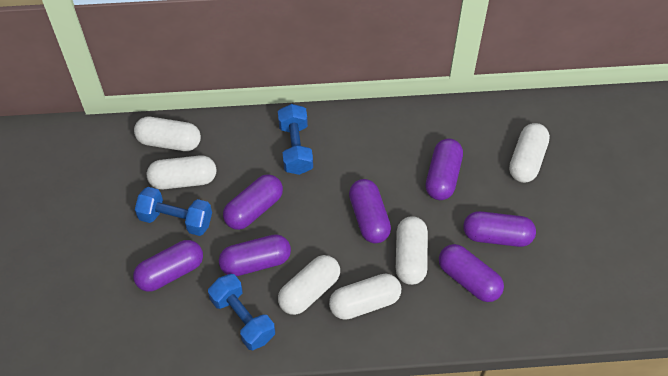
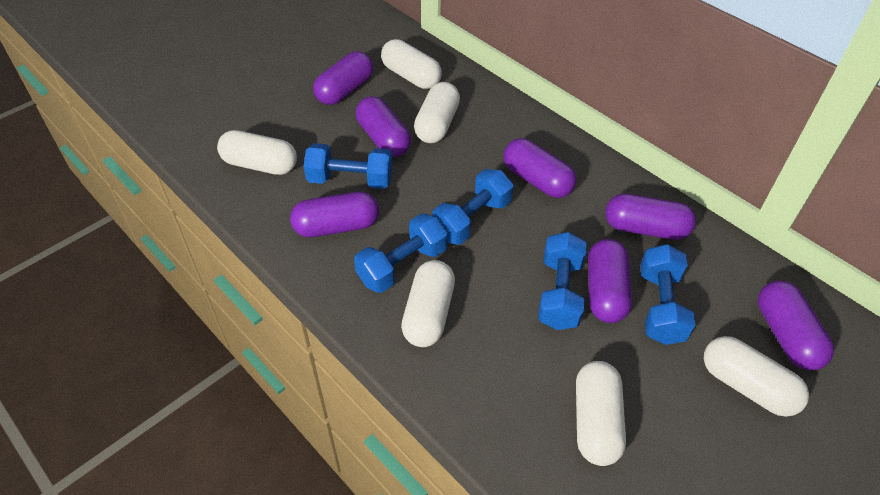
blue dumbbell: 3 -> 5

